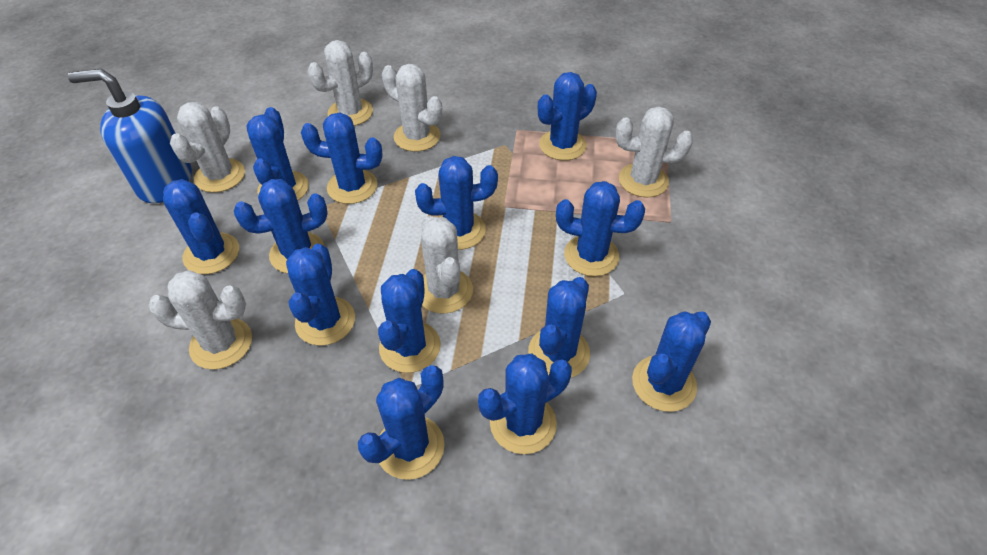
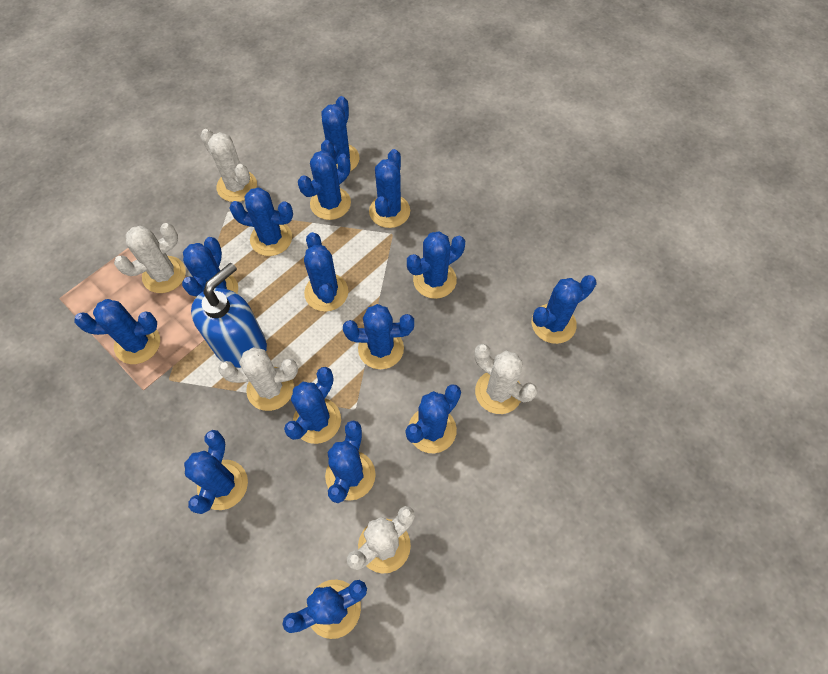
blue cactus: 13 -> 15
white cactus: 6 -> 5

